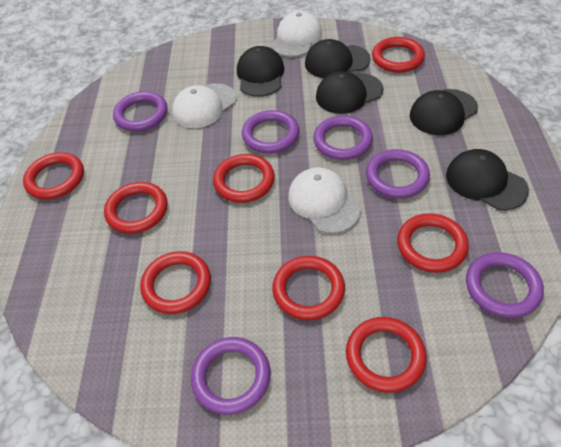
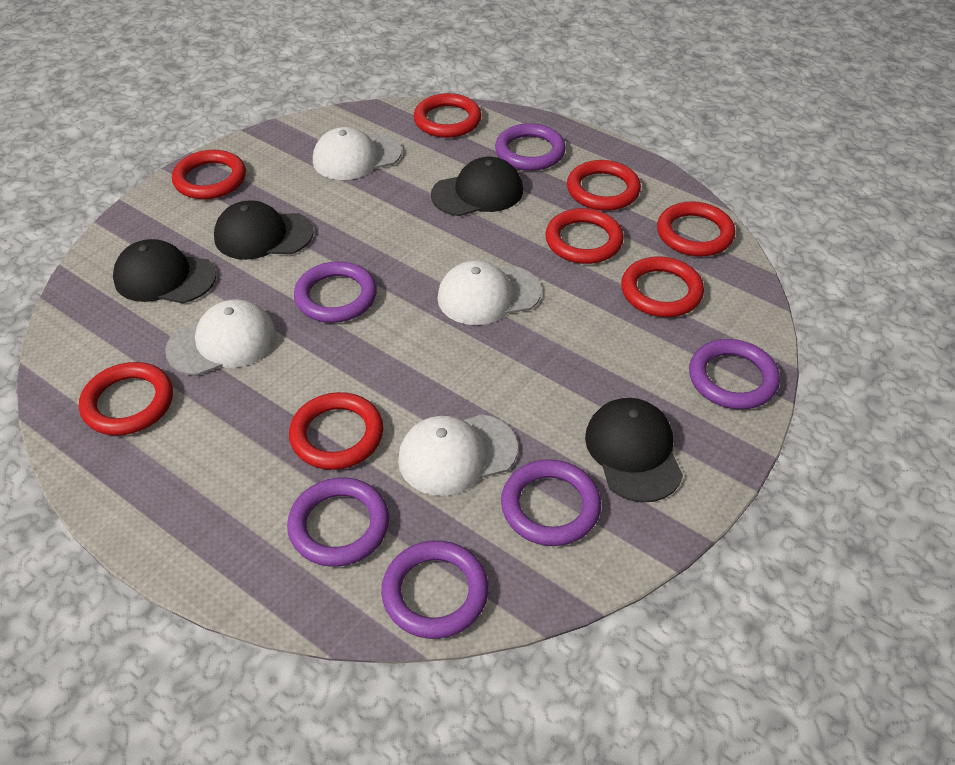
black cap: 5 -> 4
white cap: 3 -> 4

